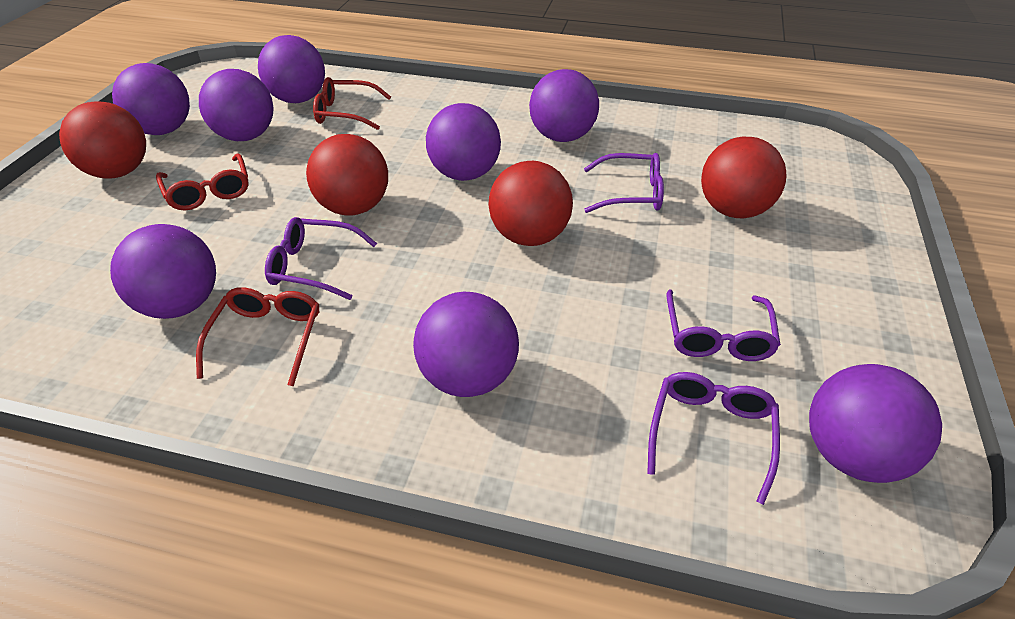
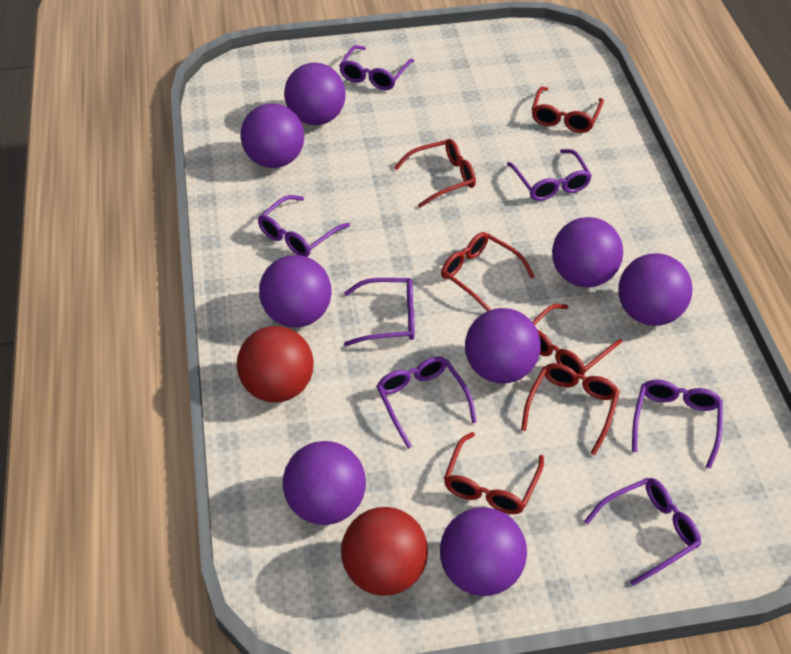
purple glasses: 4 -> 7
red ball: 4 -> 2
red glasses: 3 -> 6

